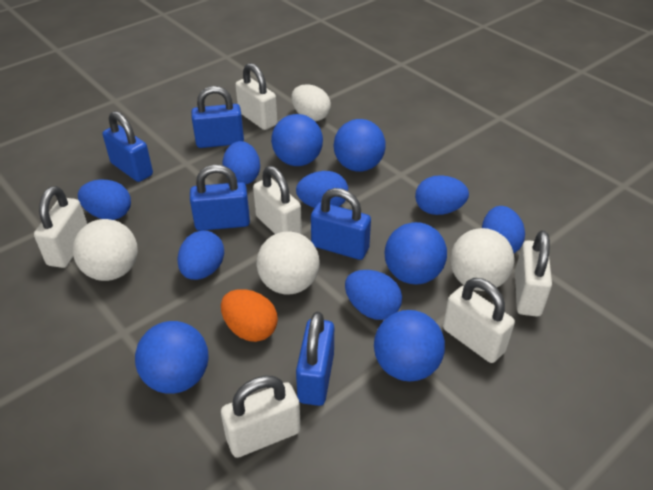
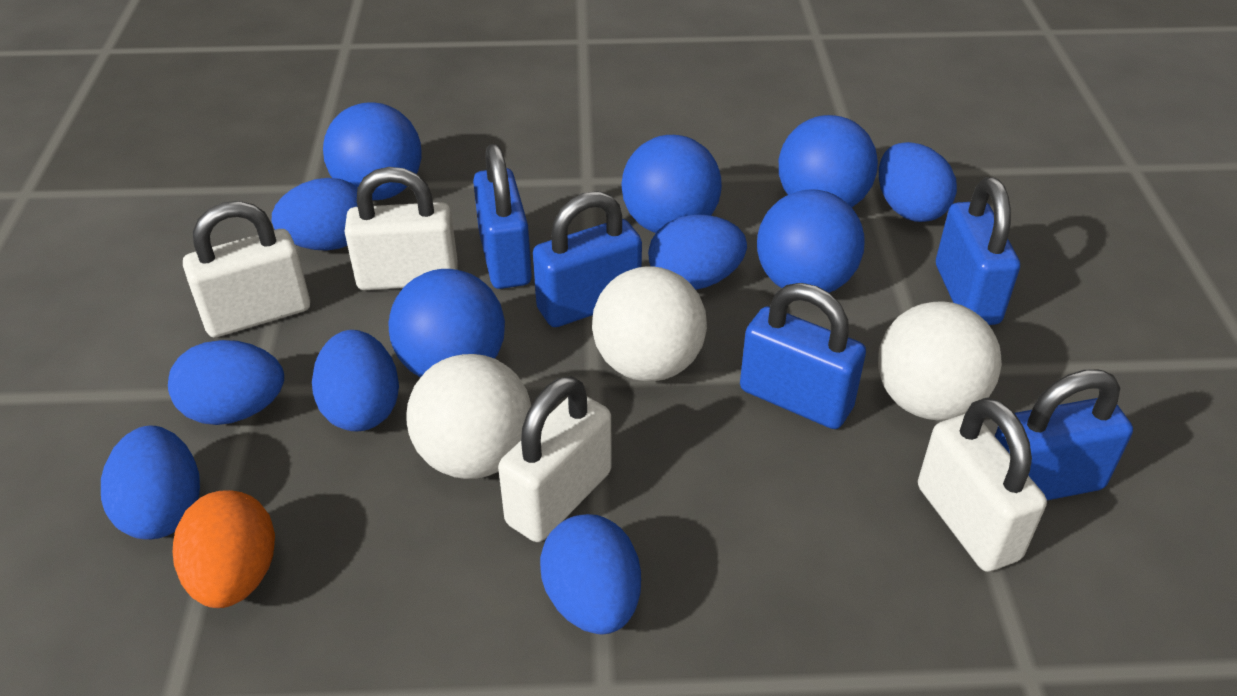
white egg: 1 -> 0
white padlock: 6 -> 4

